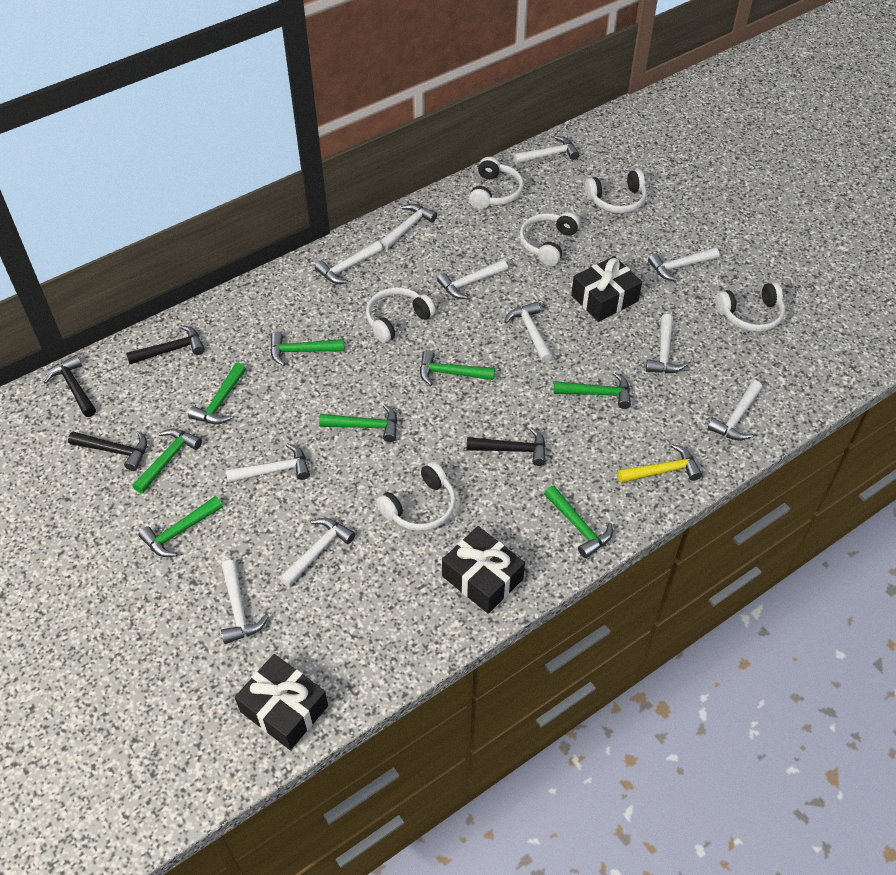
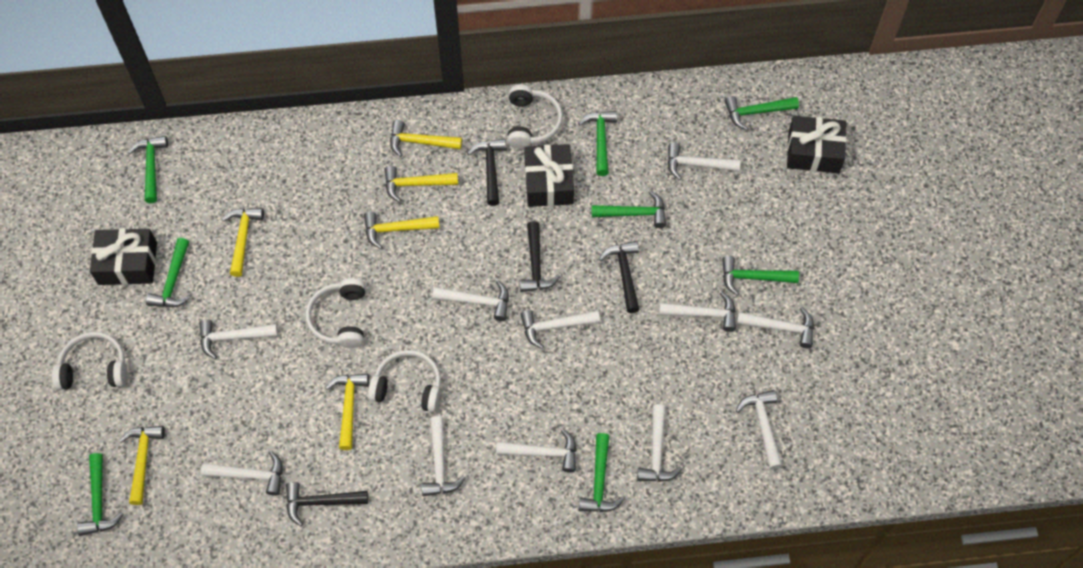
white headphones: 6 -> 4
yellow hammer: 1 -> 6

